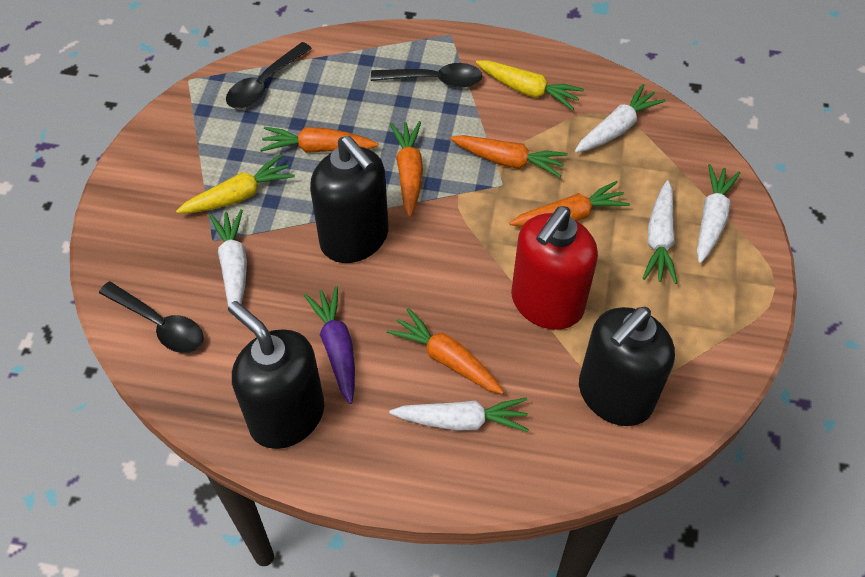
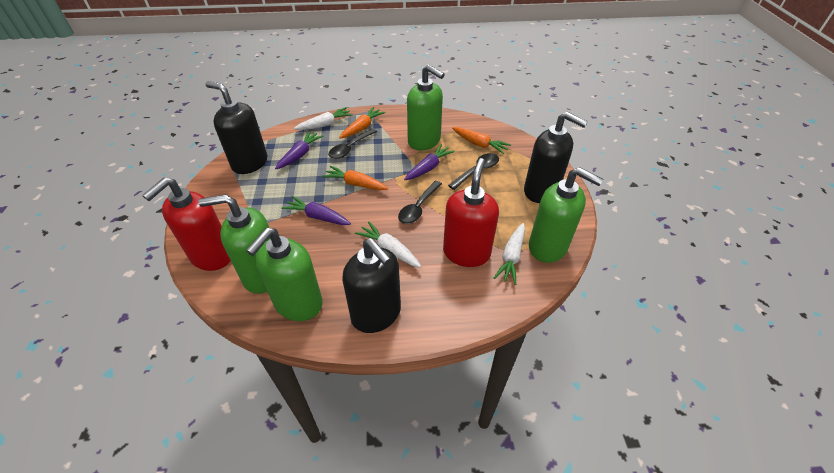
green soap dispenser: 0 -> 4
orange carrot: 5 -> 3
purple carrot: 1 -> 3
red soap dispenser: 1 -> 2
white carrot: 5 -> 3
yellow carrot: 2 -> 0

